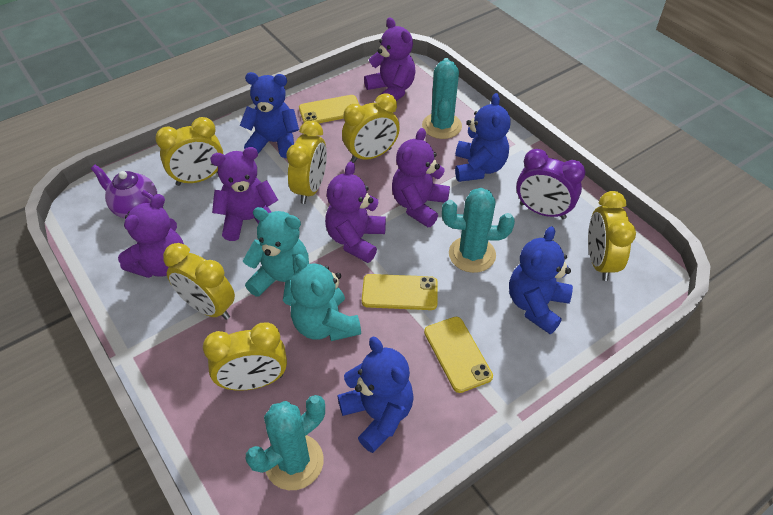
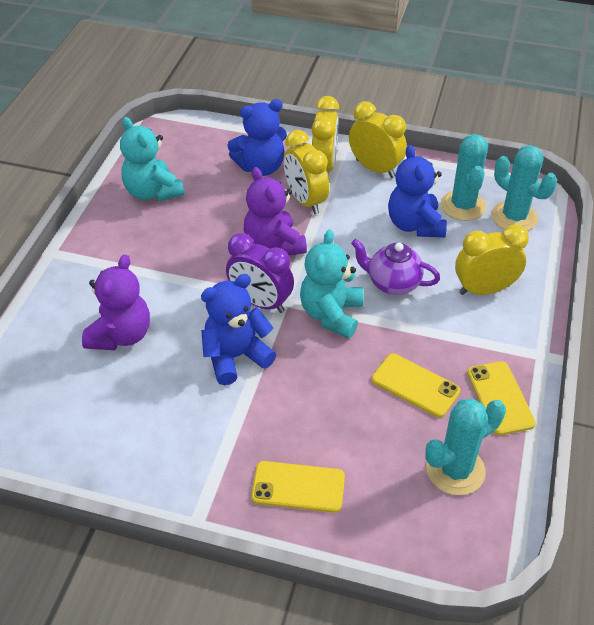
blue teddy bear: 4 -> 3
purple teddy bear: 5 -> 2
yellow clock: 6 -> 4

